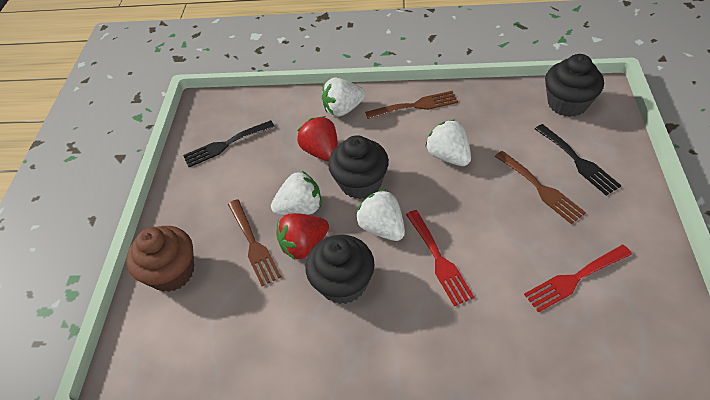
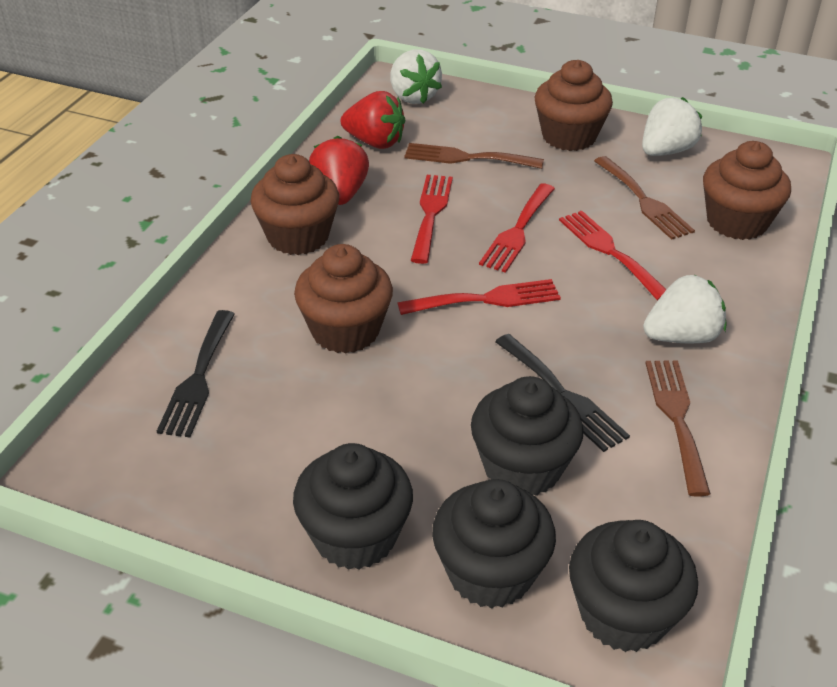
black cupcake: 3 -> 4
brown cupcake: 1 -> 4
red fork: 2 -> 4
white strawberry: 4 -> 3

